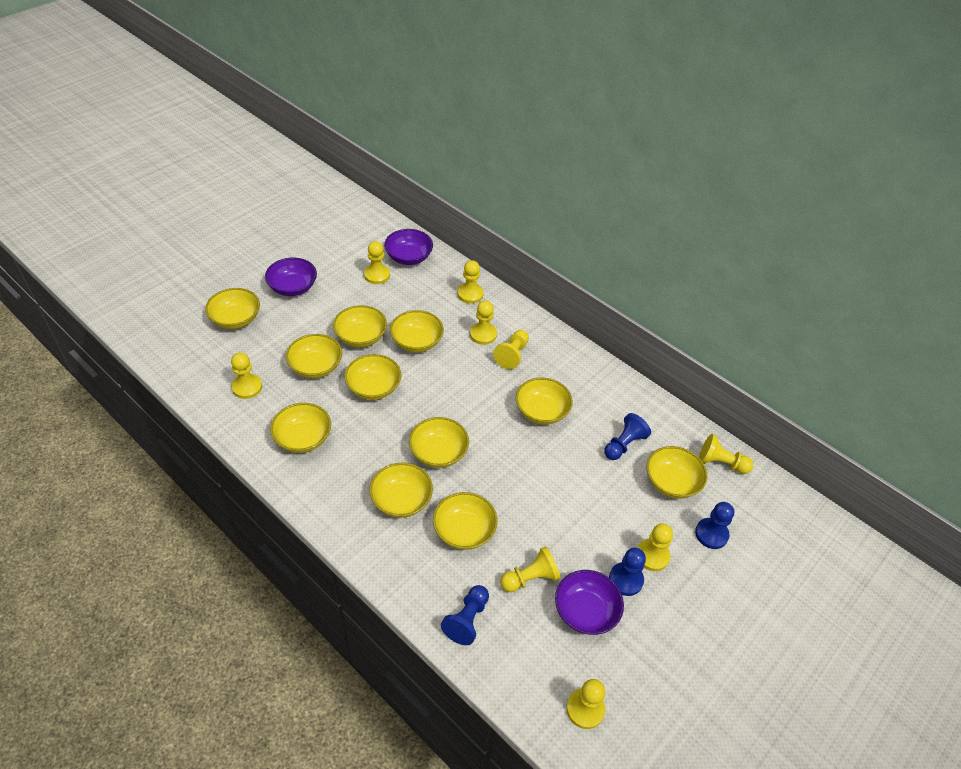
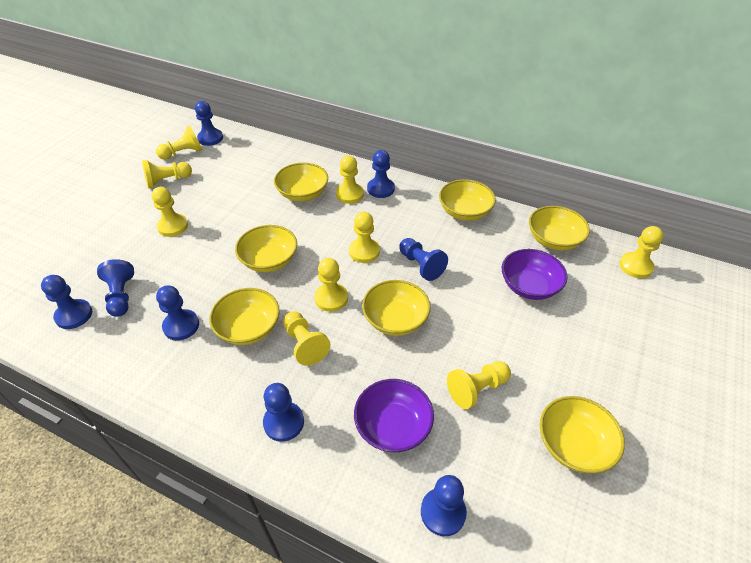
blue pawn: 4 -> 8
purple bowl: 3 -> 2
yellow bowl: 11 -> 7

